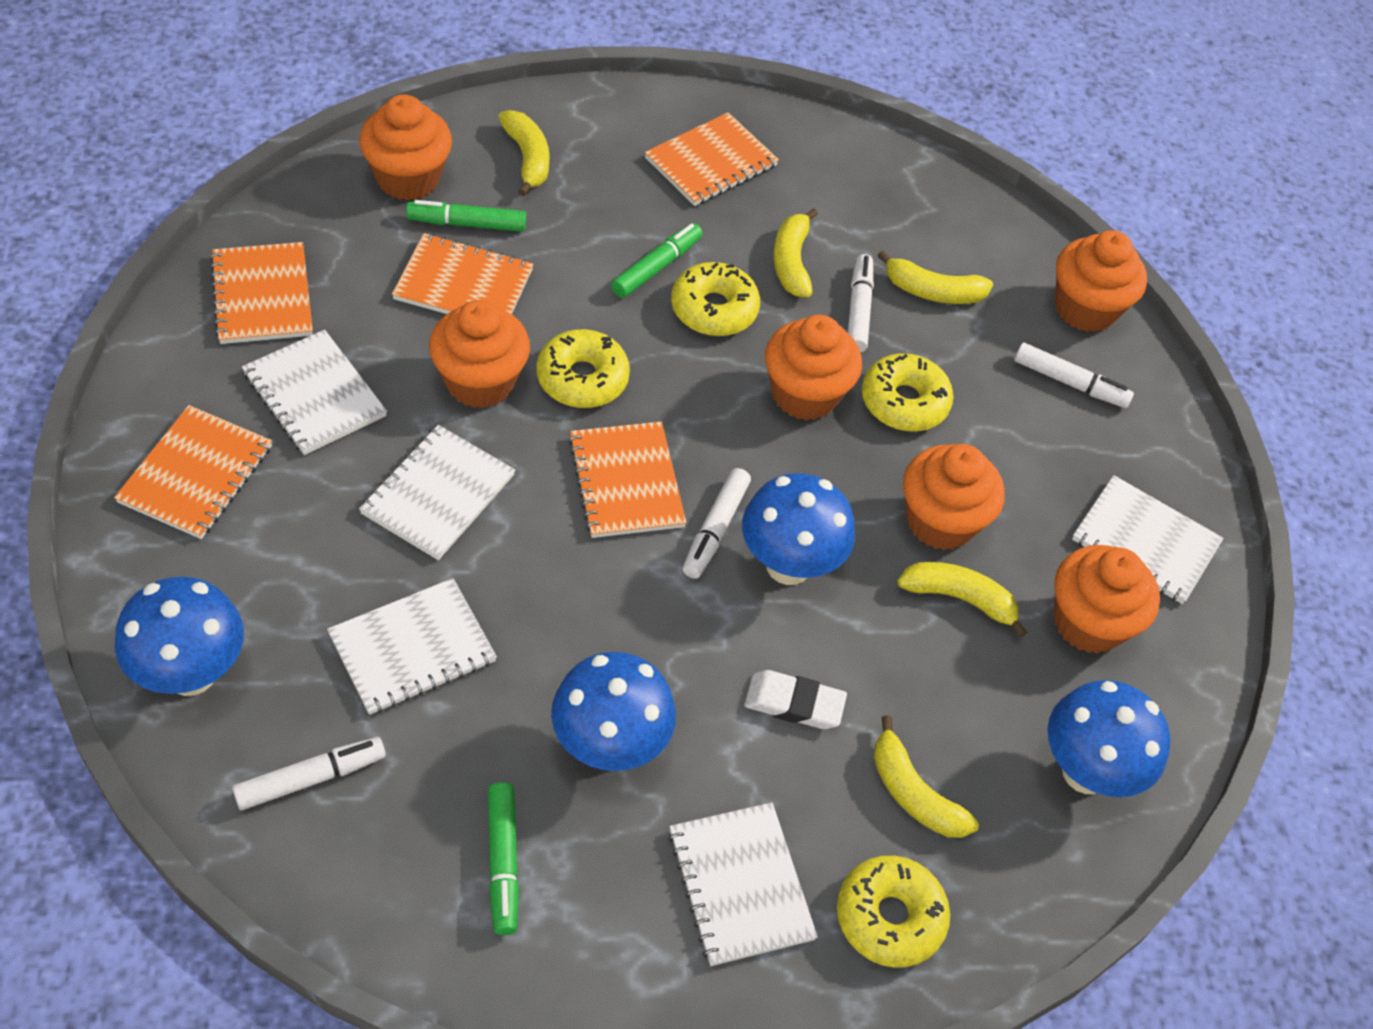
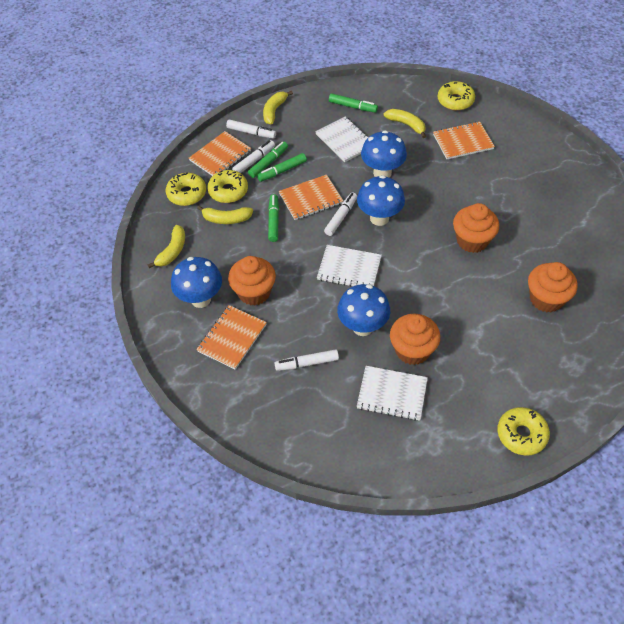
green marker: 3 -> 4
orange cupcake: 6 -> 4
orange notebook: 5 -> 4
white eraser: 1 -> 0
white notebook: 5 -> 3
yellow banana: 5 -> 4

